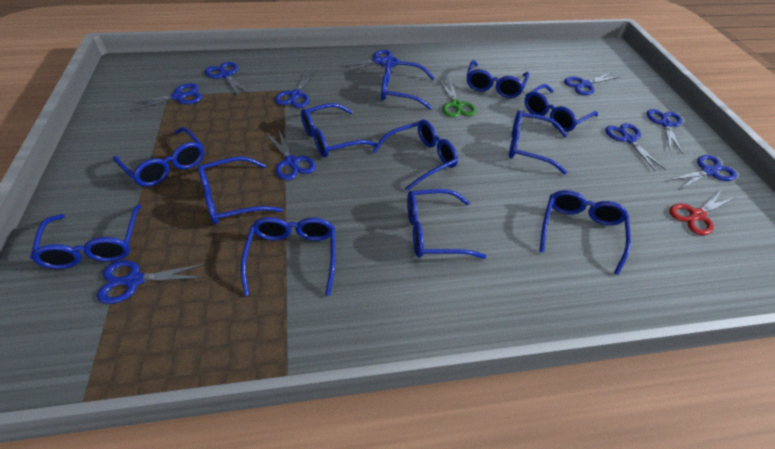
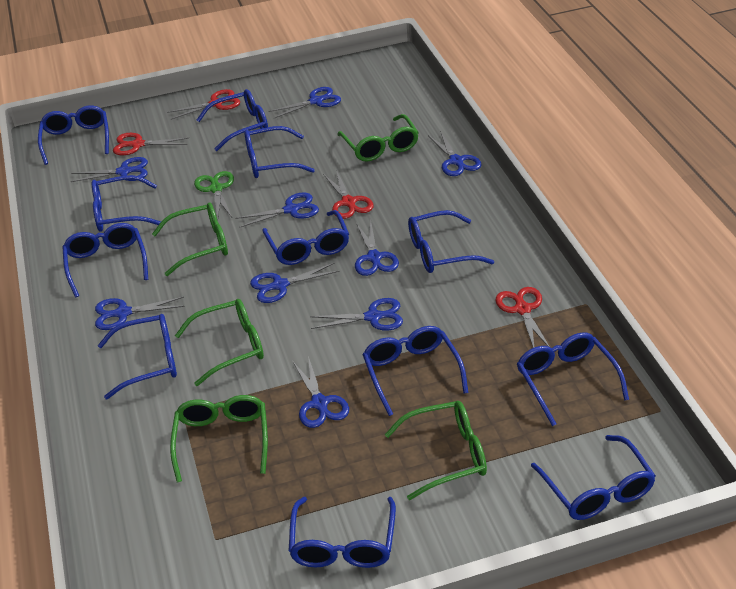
blue scissors: 10 -> 9
green glasses: 0 -> 5
red scissors: 1 -> 4

